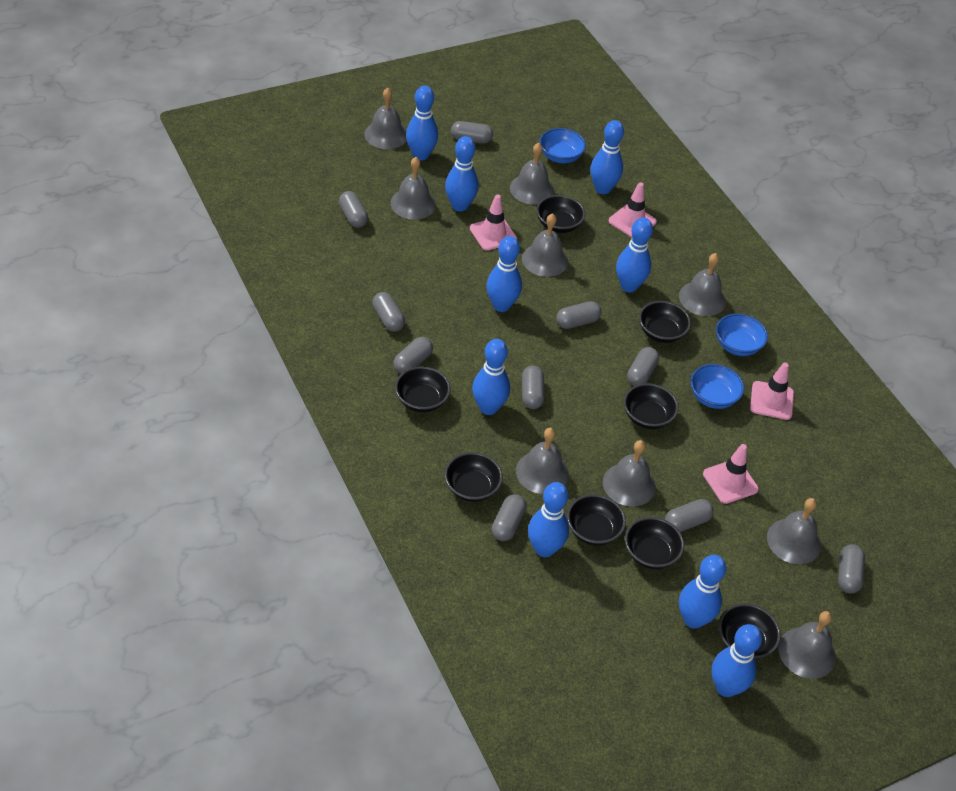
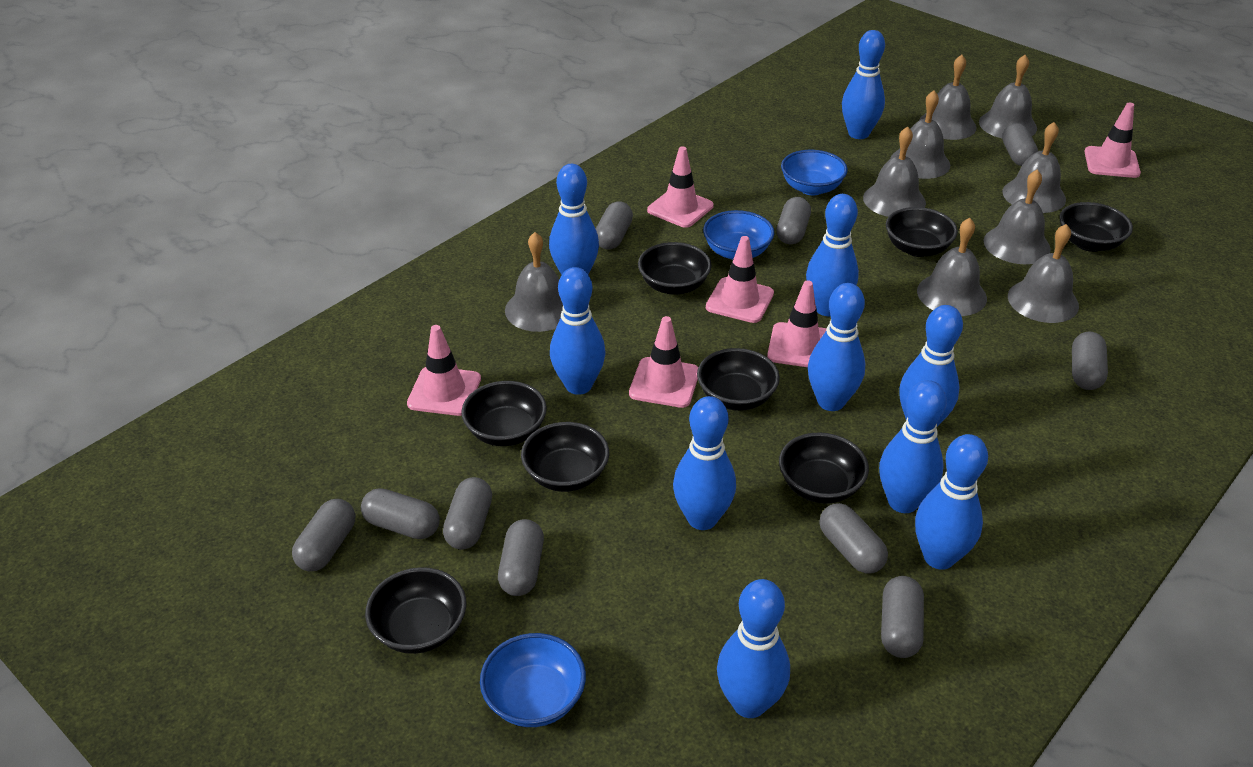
blue bowling pin: 9 -> 10
pink traffic cone: 4 -> 6

